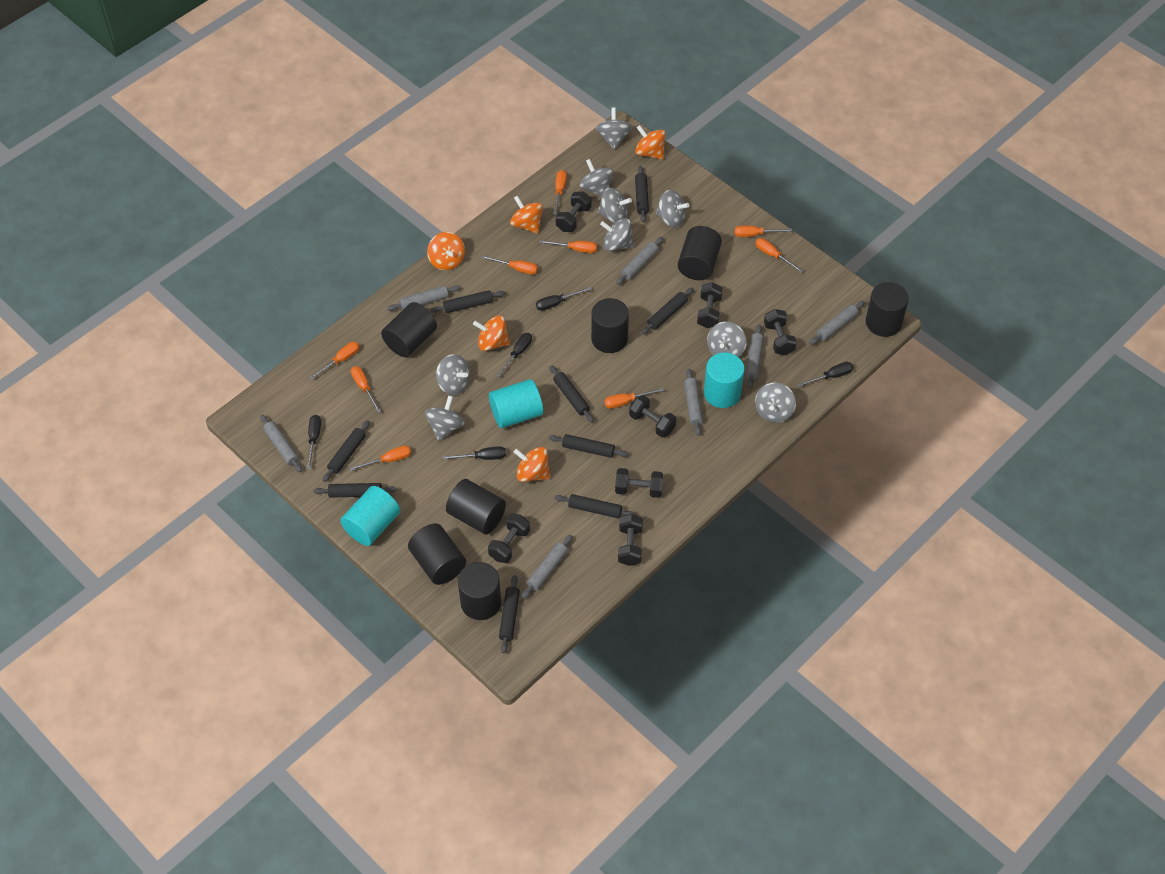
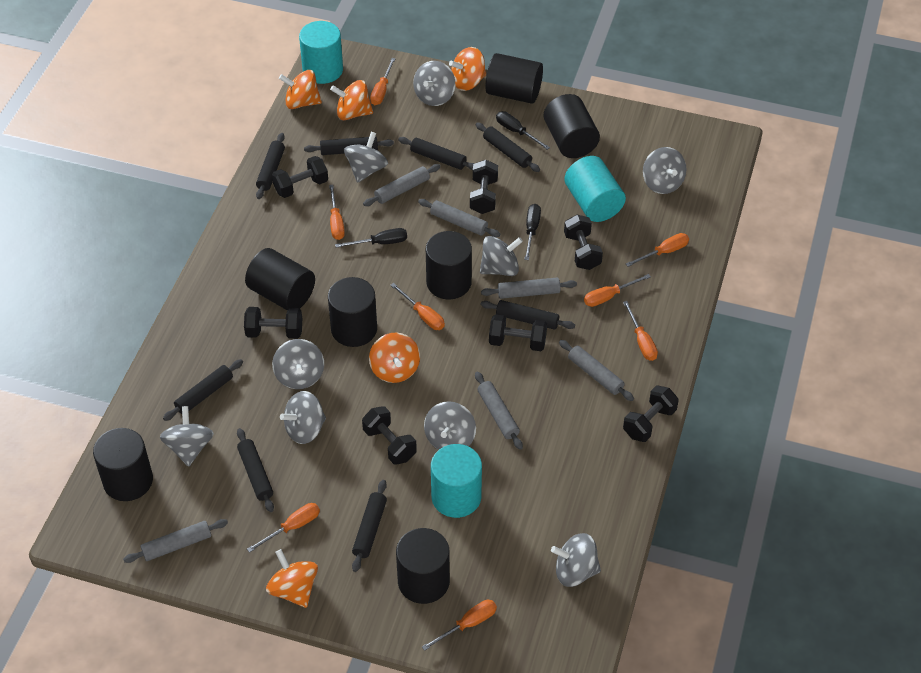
black rolling pin: 9 -> 8
black screwdriver: 5 -> 3
grey rolling pin: 7 -> 6
orange screwdriver: 9 -> 8

